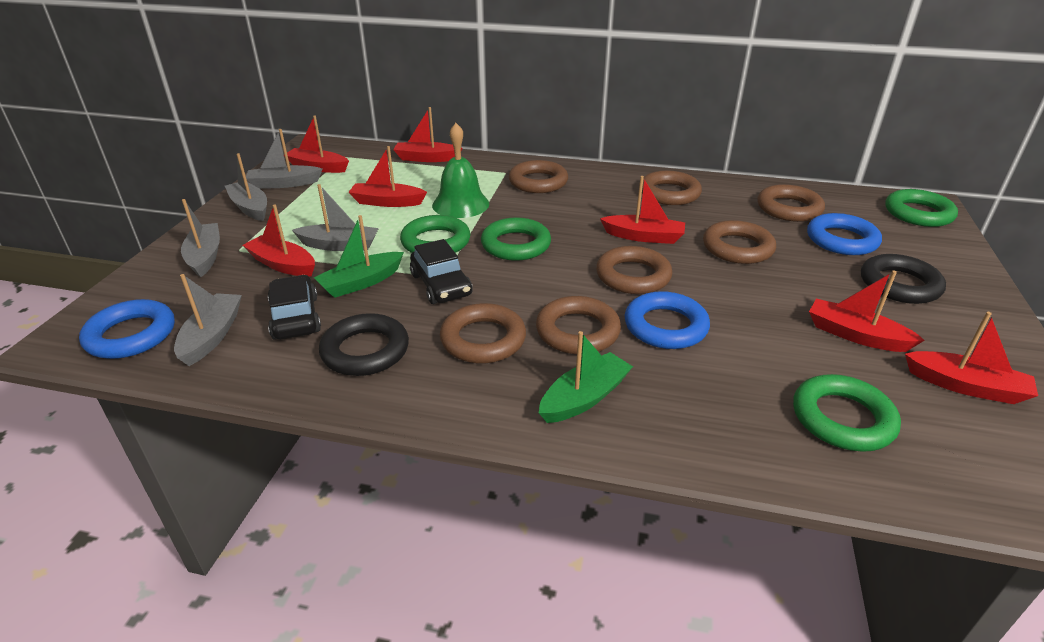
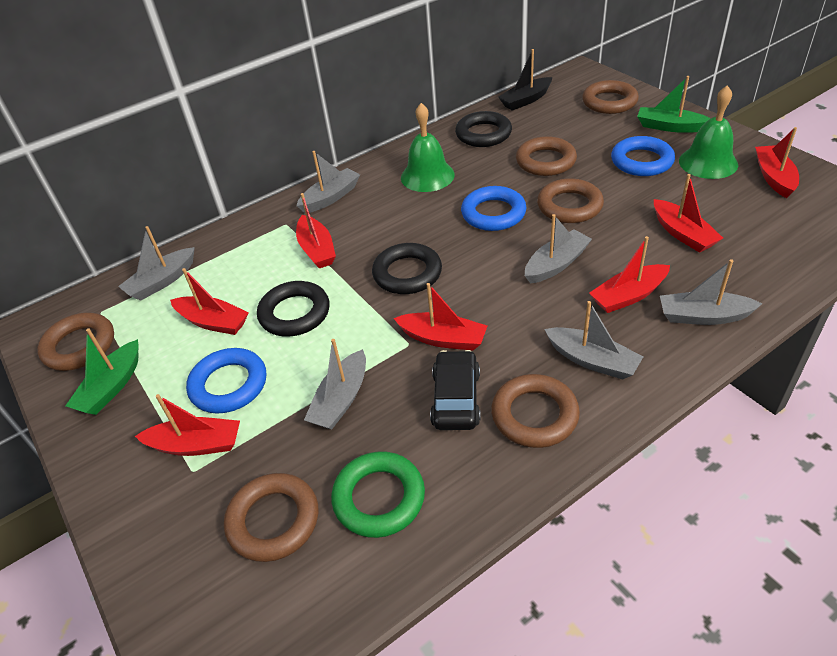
black boat: 0 -> 1
black car: 2 -> 1
black ring: 2 -> 3
brown ring: 7 -> 6
green bell: 1 -> 2
green ring: 4 -> 1
grey boat: 5 -> 6

